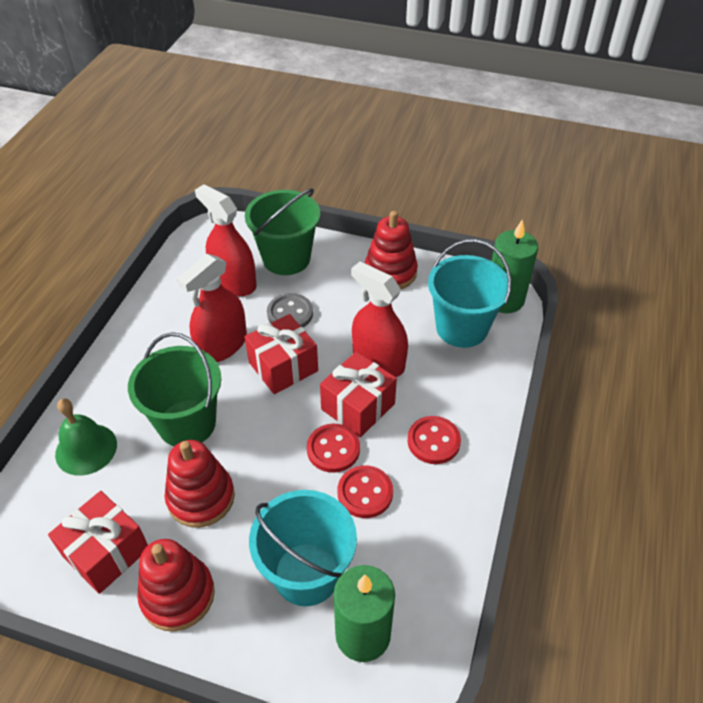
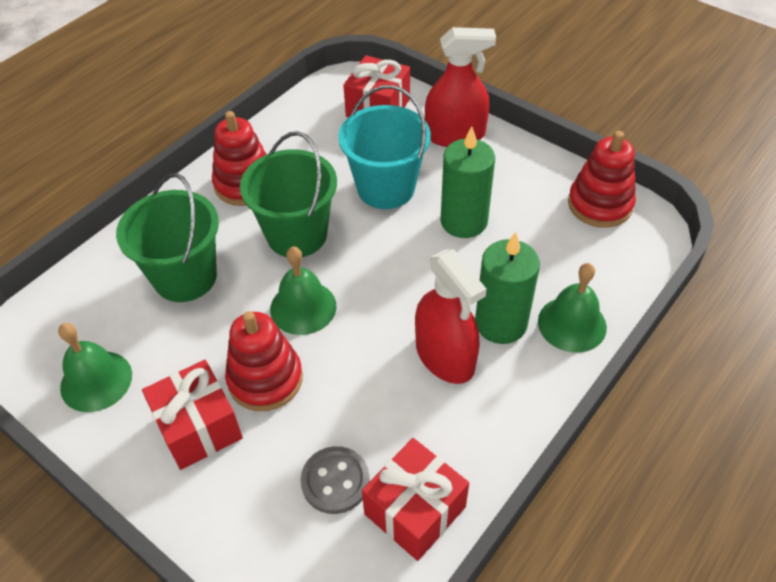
green bell: 1 -> 3
red button: 3 -> 0
red spray bottle: 3 -> 2
turquoise bucket: 2 -> 1

